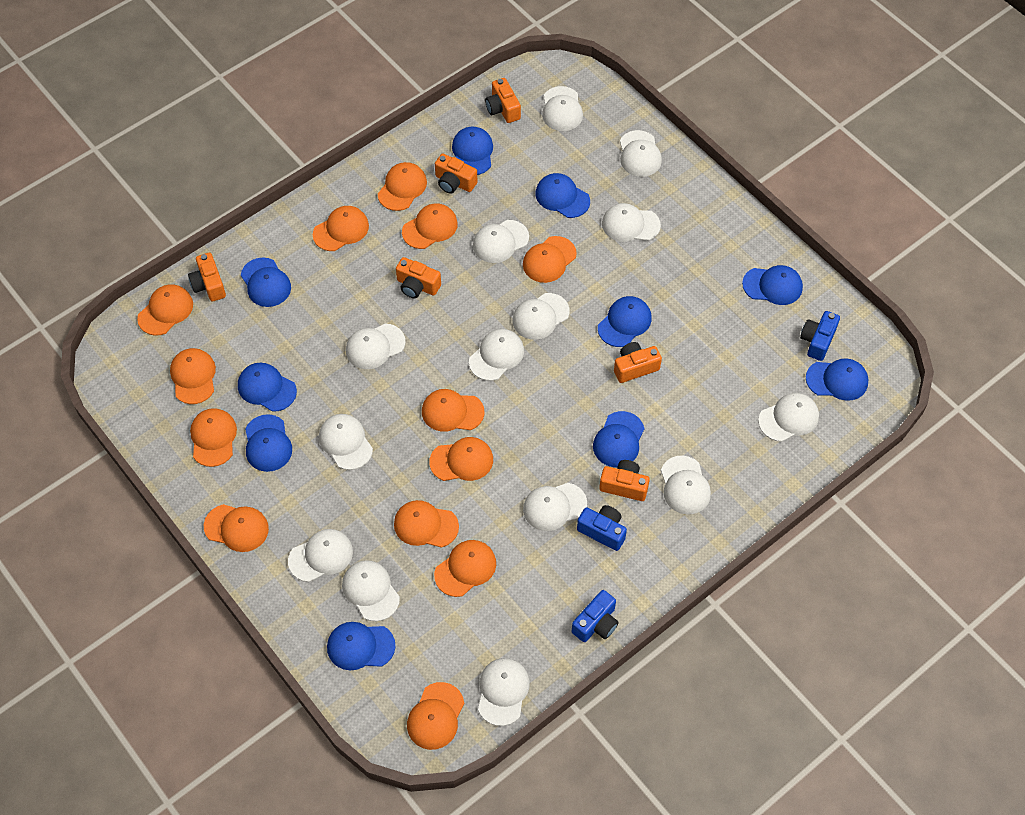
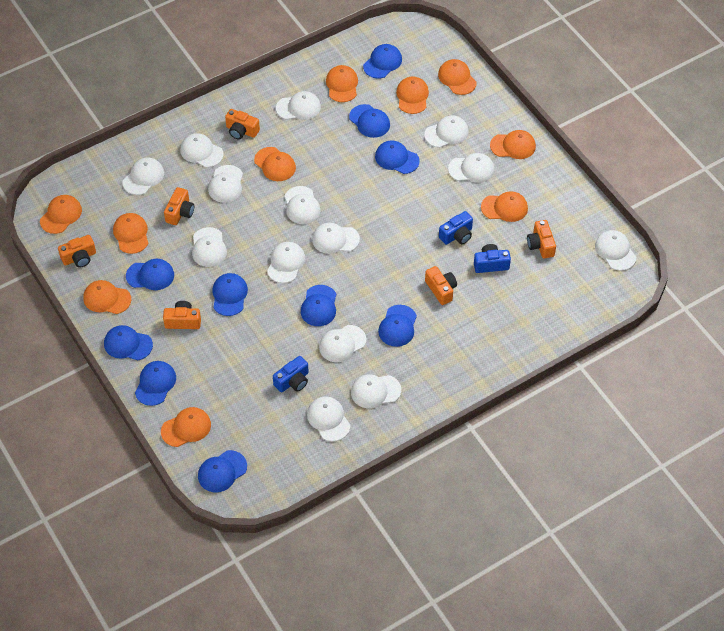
orange cap: 13 -> 10

